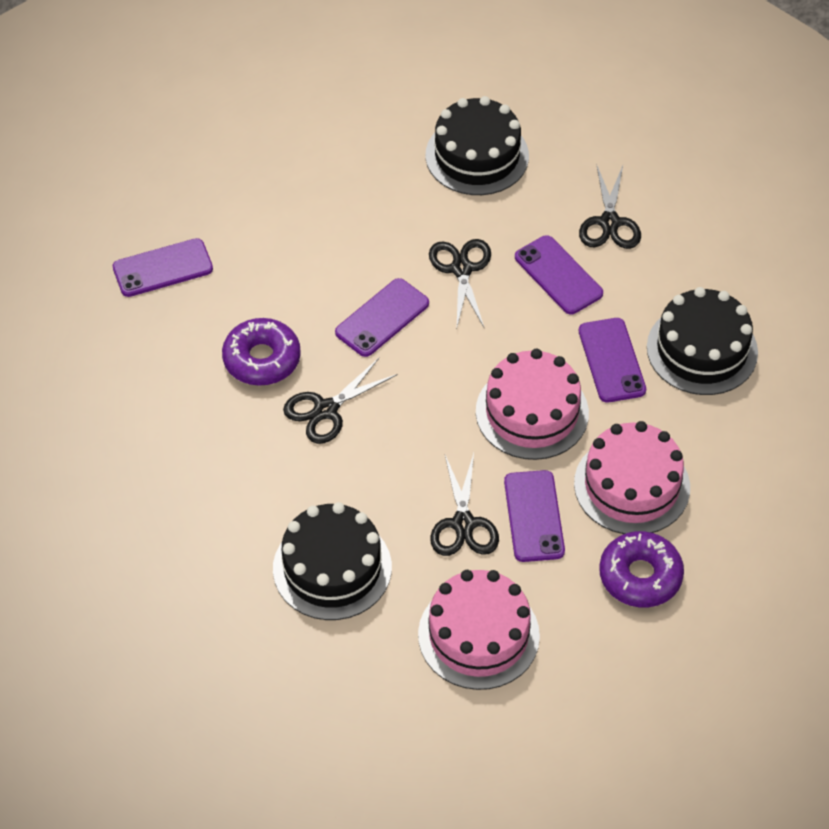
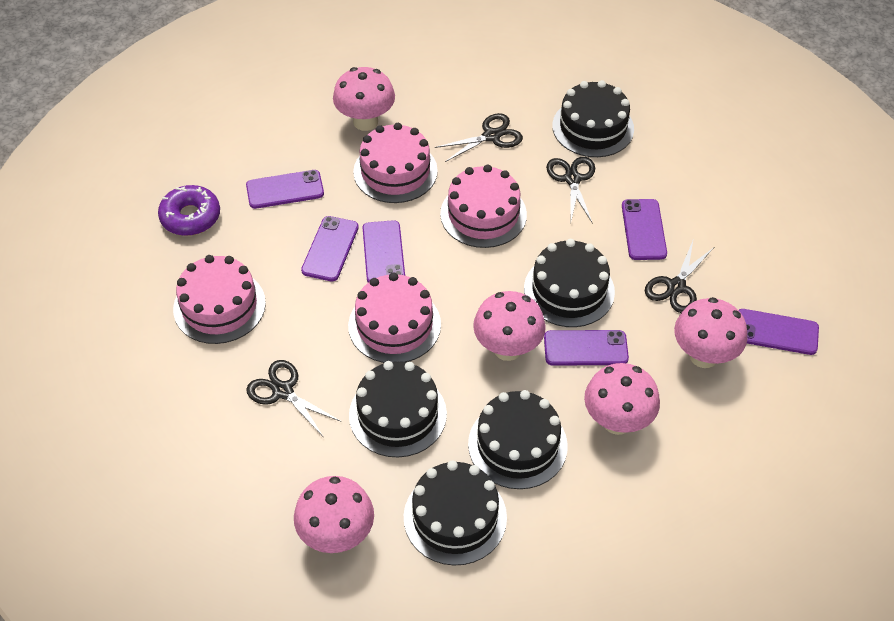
black cake: 3 -> 5
pink cake: 3 -> 4
pink mushroom: 0 -> 5
purple donut: 2 -> 1
purple phone: 5 -> 6

